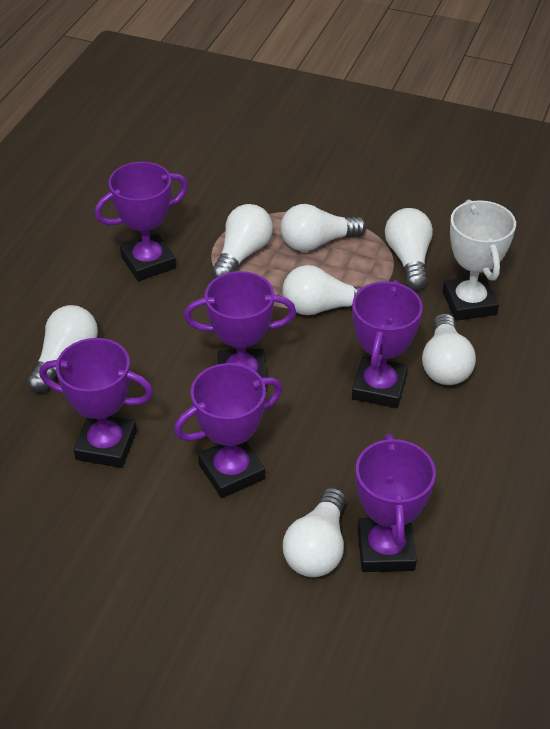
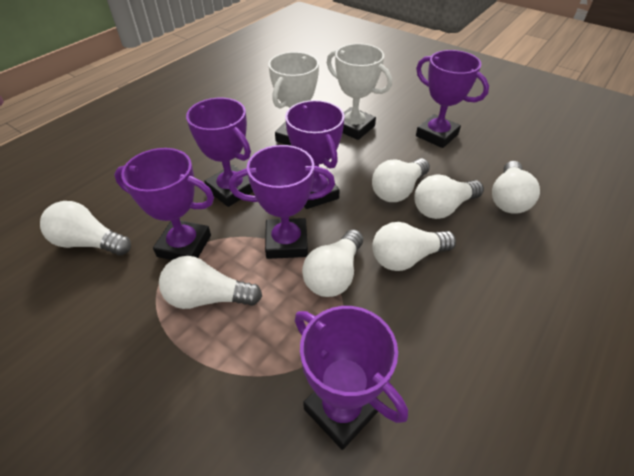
white trophy: 1 -> 2

